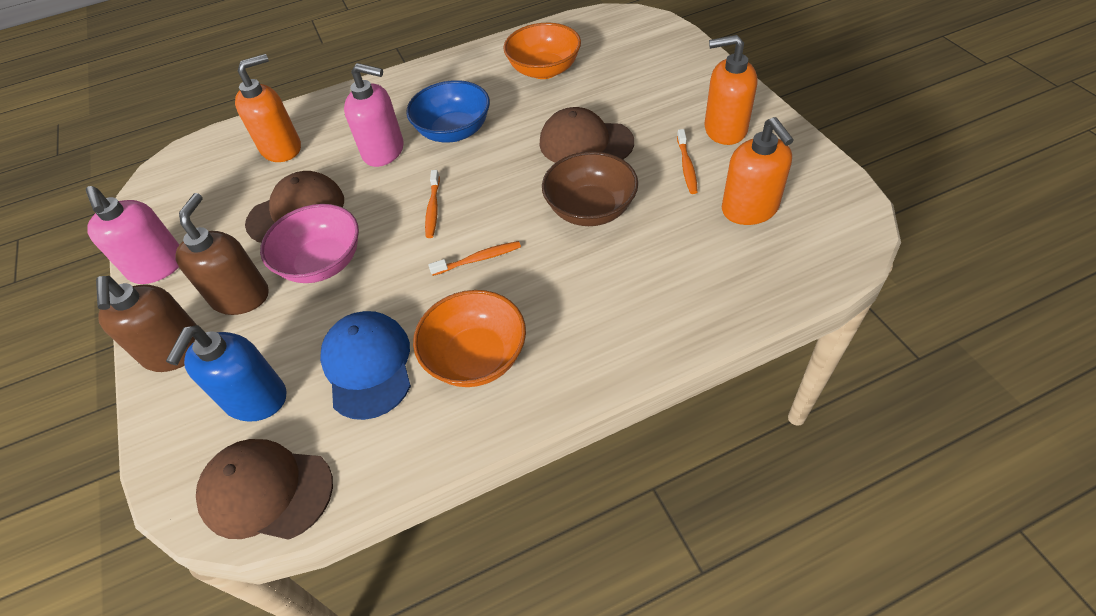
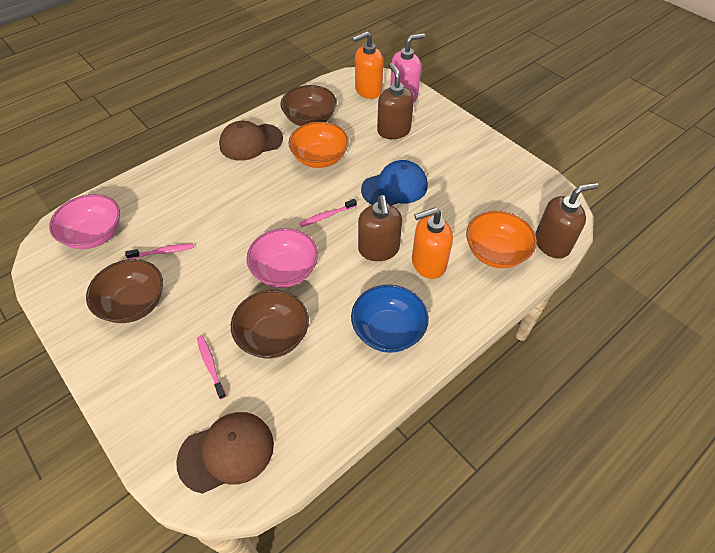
blue soap dispenser: 1 -> 0
brown bowl: 1 -> 3
brown cap: 3 -> 2
brown soap dispenser: 2 -> 3
orange soap dispenser: 3 -> 2
orange toothbrush: 3 -> 0
pink bowl: 1 -> 2
pink soap dispenser: 2 -> 1
pink toothbrush: 0 -> 3

